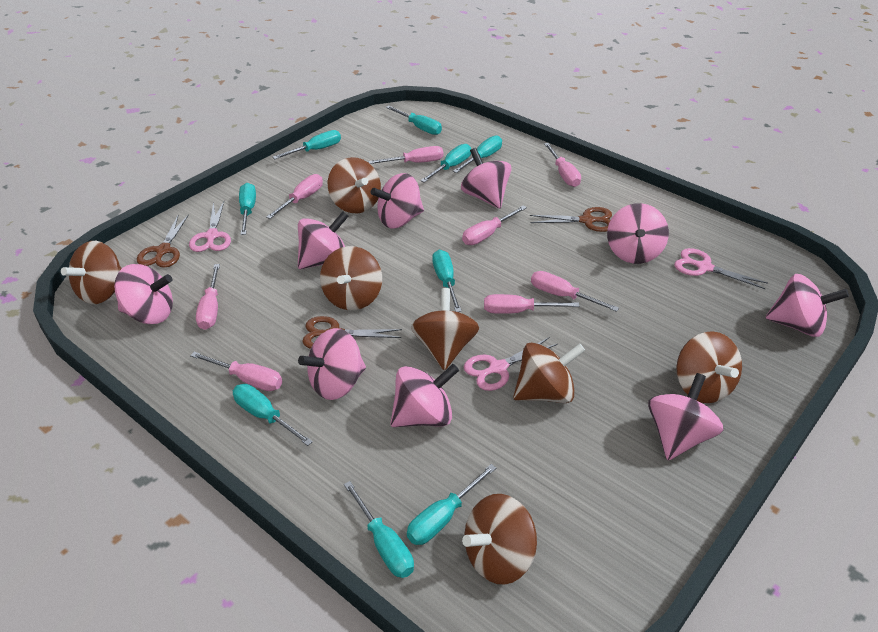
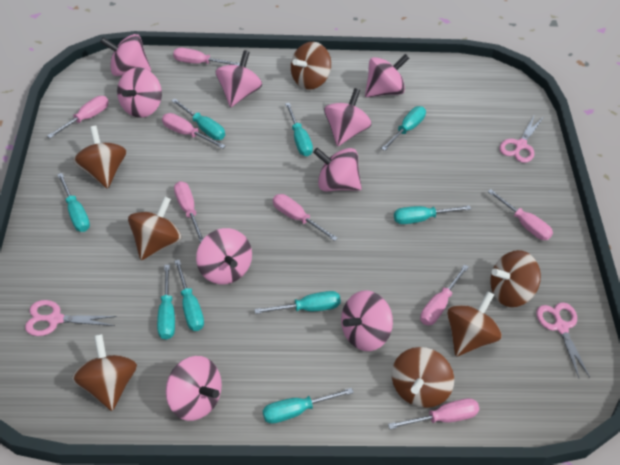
brown scissors: 3 -> 0

